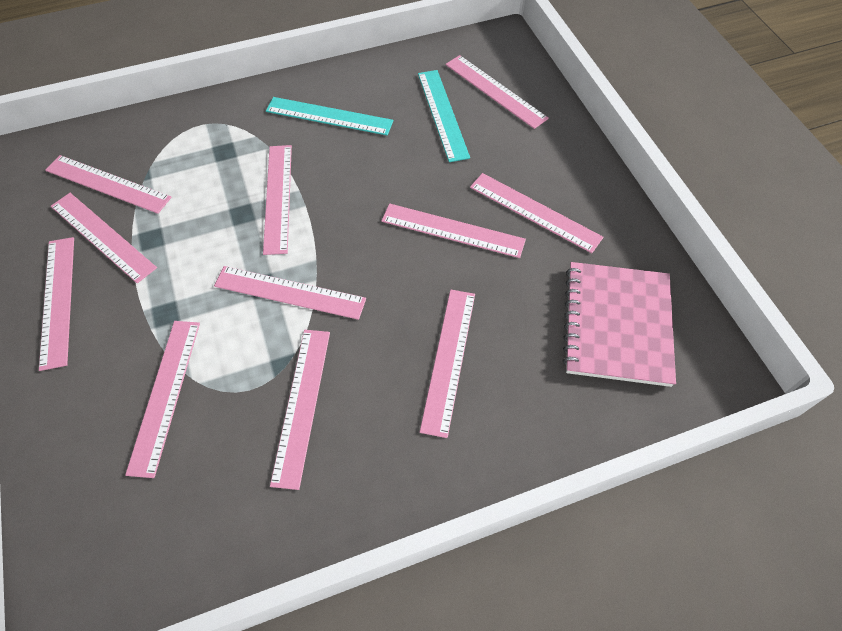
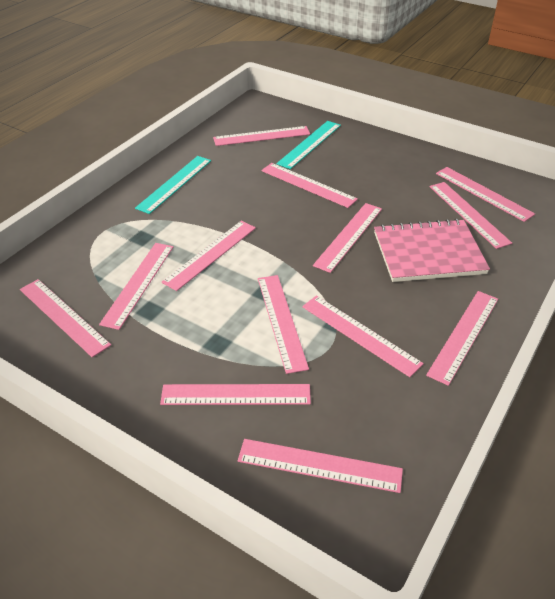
pink ruler: 11 -> 13

